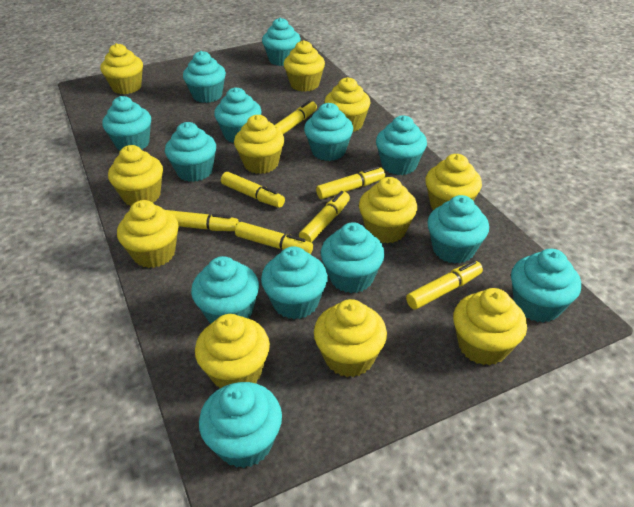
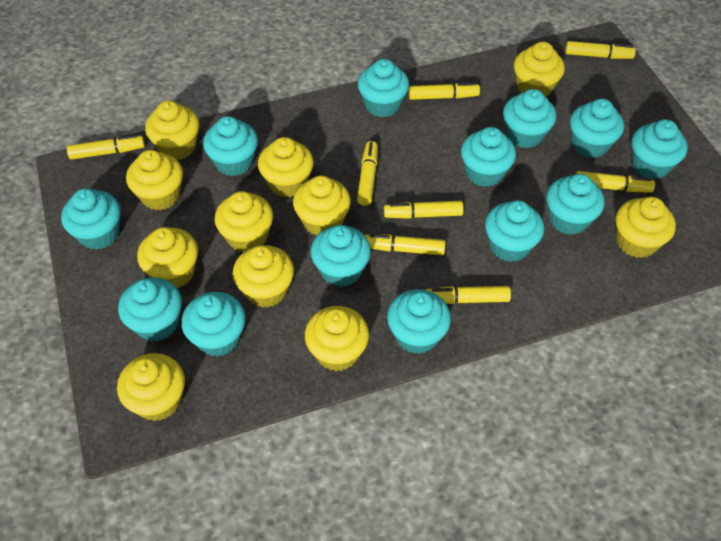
yellow marker: 7 -> 8

